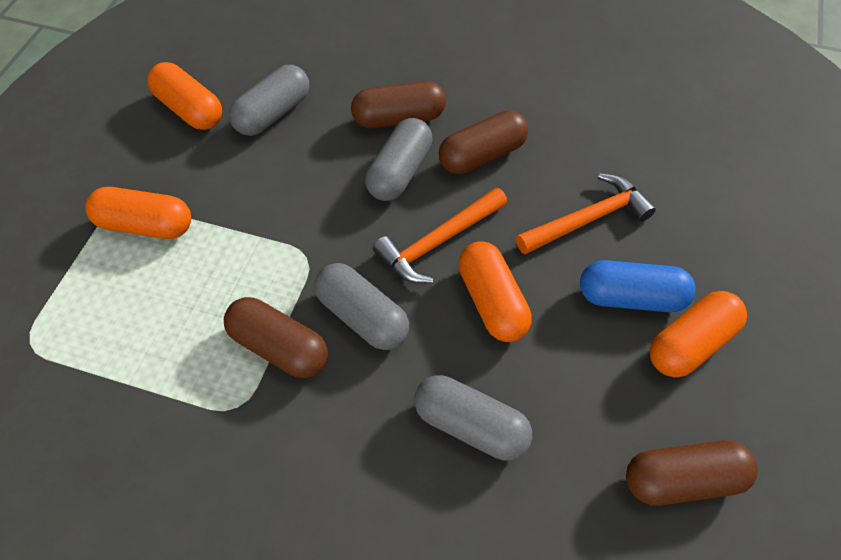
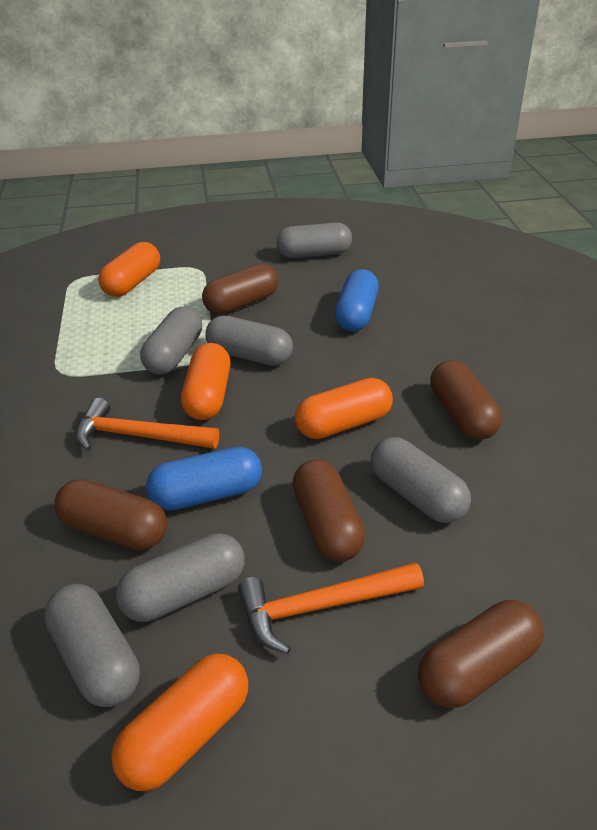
blue capsule: 1 -> 2
brown capsule: 4 -> 5
grey capsule: 4 -> 6

